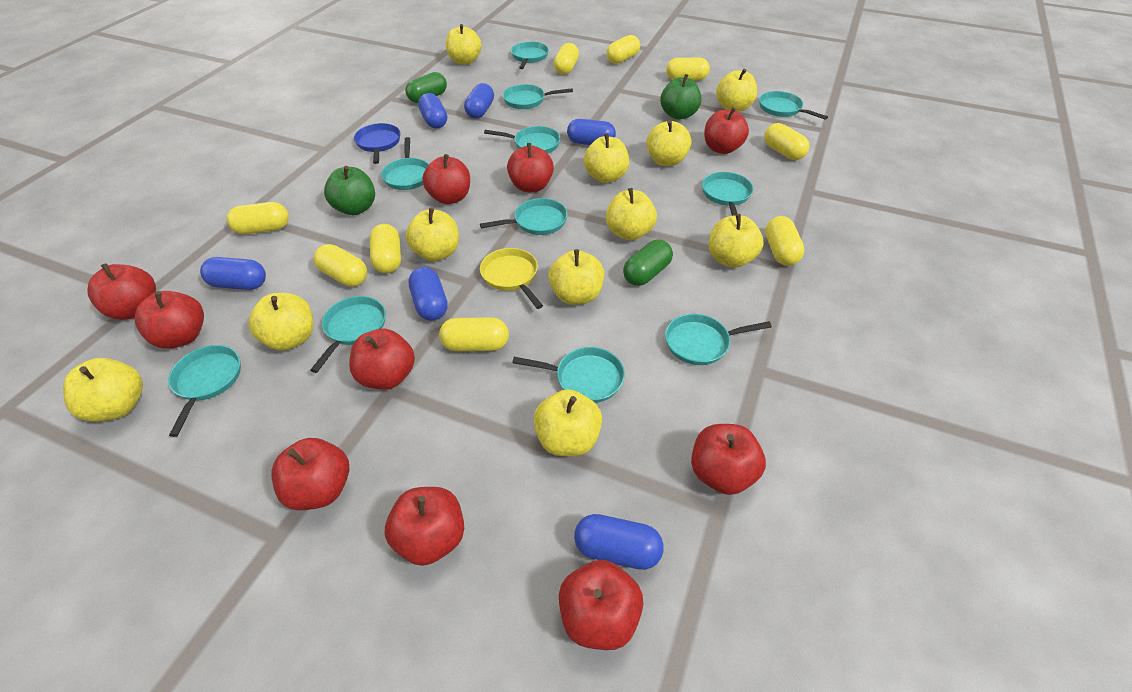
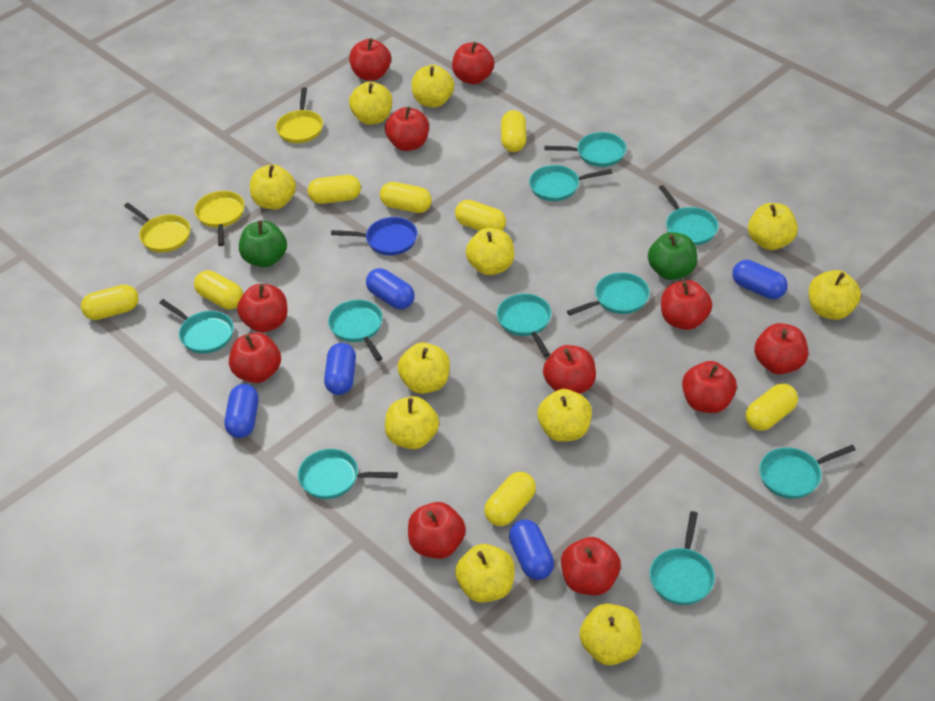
blue capsule: 6 -> 5
green capsule: 2 -> 0
red apple: 10 -> 11
turquoise pan: 11 -> 10
yellow capsule: 9 -> 8
yellow pan: 1 -> 3

